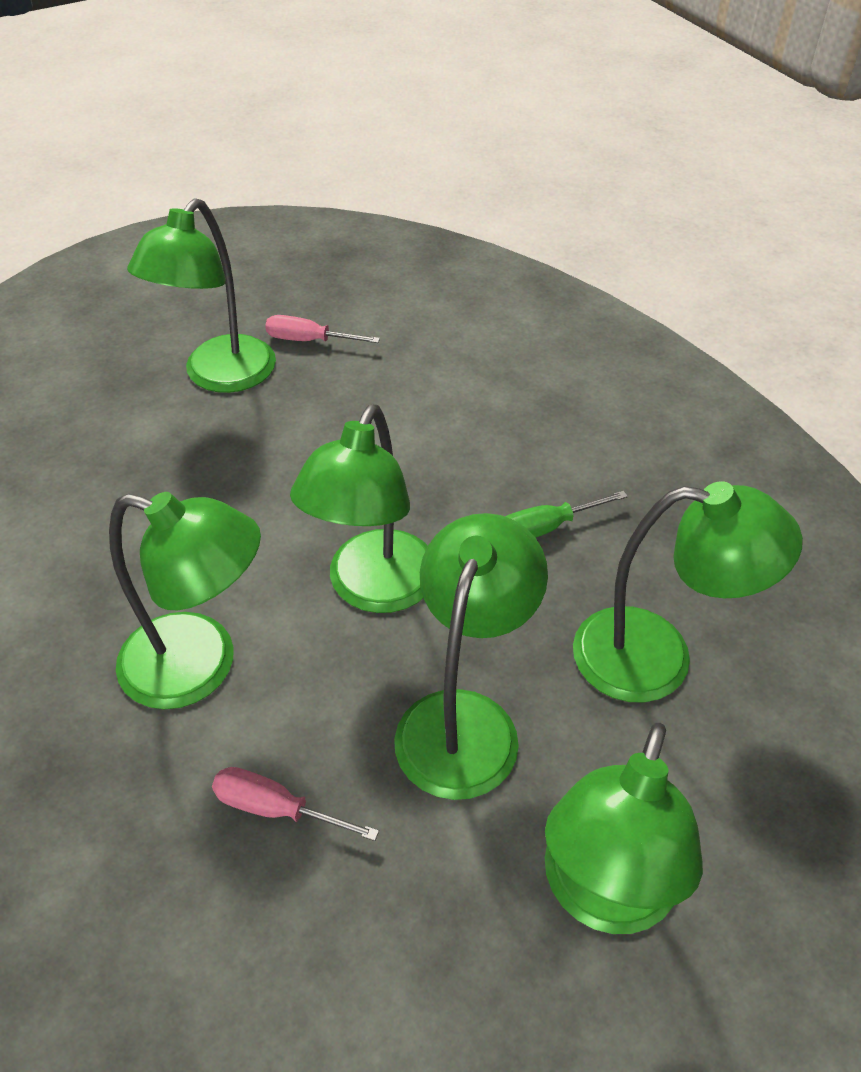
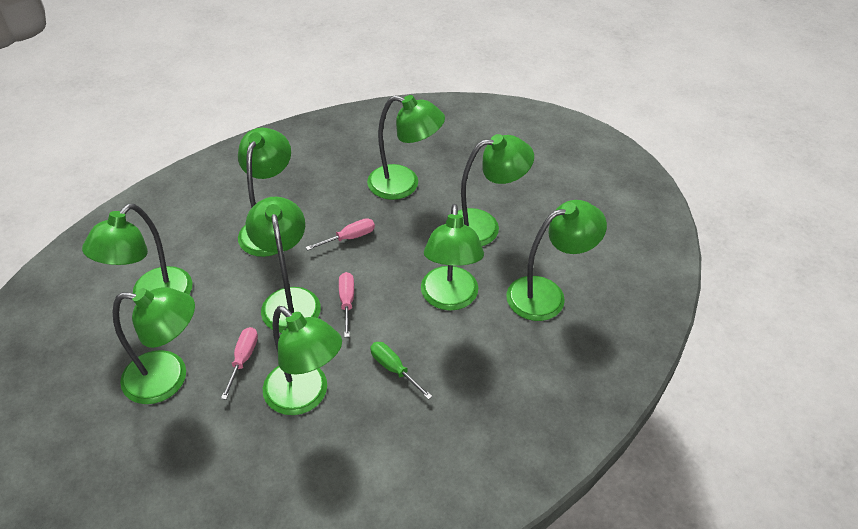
green lamp: 6 -> 9
pink screwdriver: 2 -> 3

